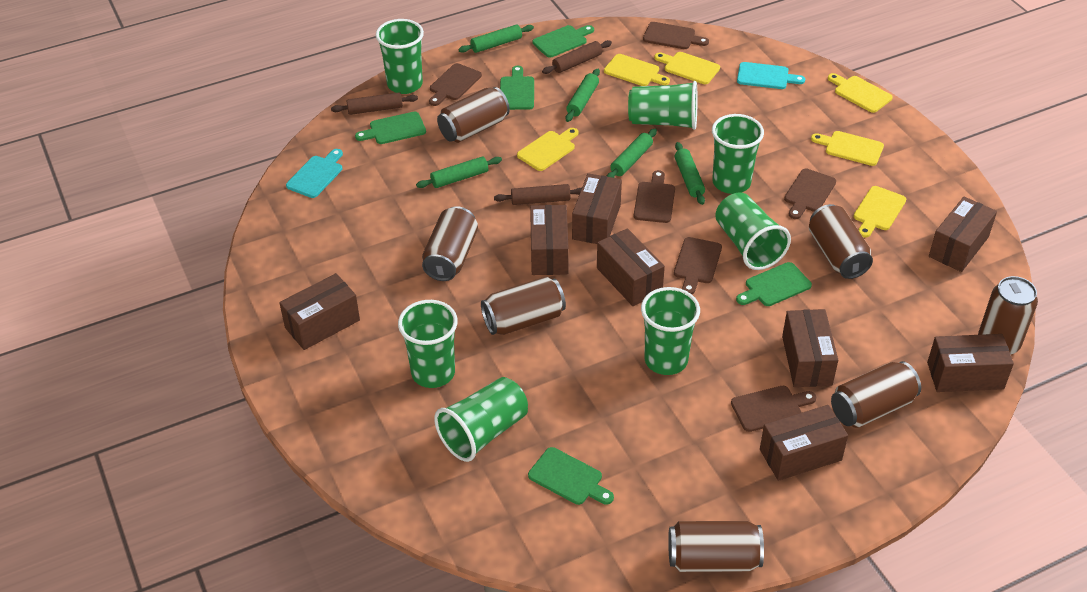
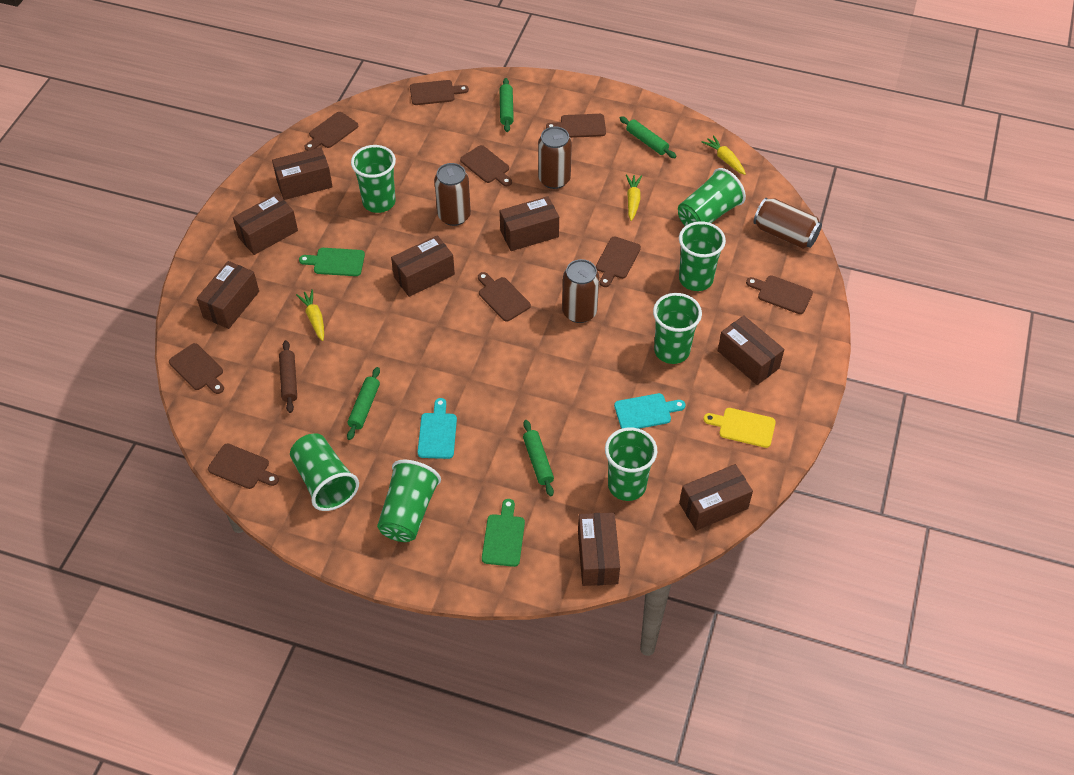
brown can: 7 -> 4
brown cutting board: 6 -> 9
brown rolling pin: 3 -> 1
green cutting board: 5 -> 2
green rolling pin: 5 -> 4
yellow carrot: 0 -> 3
yellow cutting board: 6 -> 1

